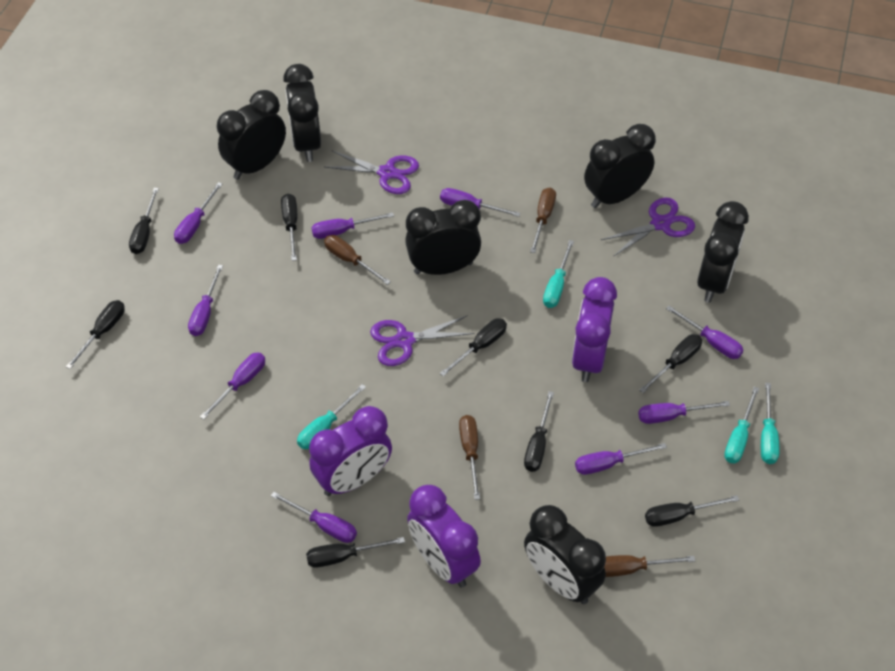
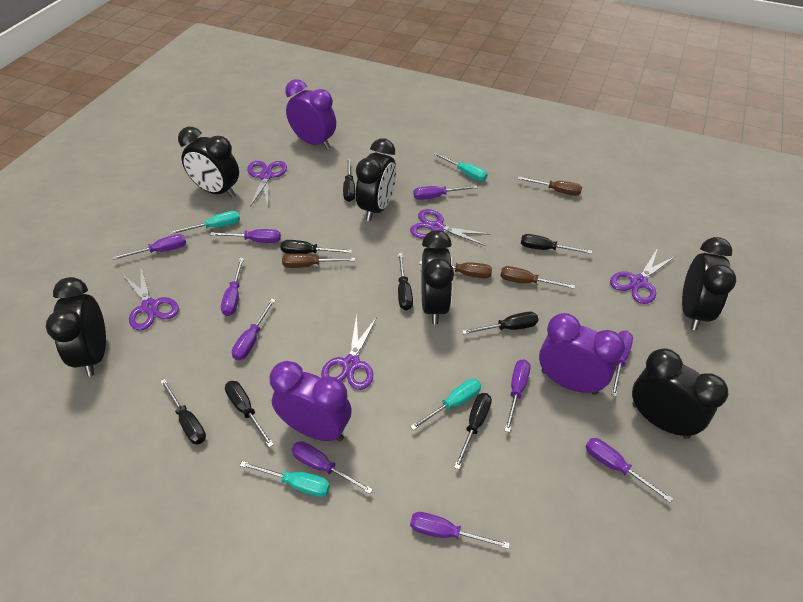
purple scissors: 3 -> 5
purple screwdriver: 9 -> 10

